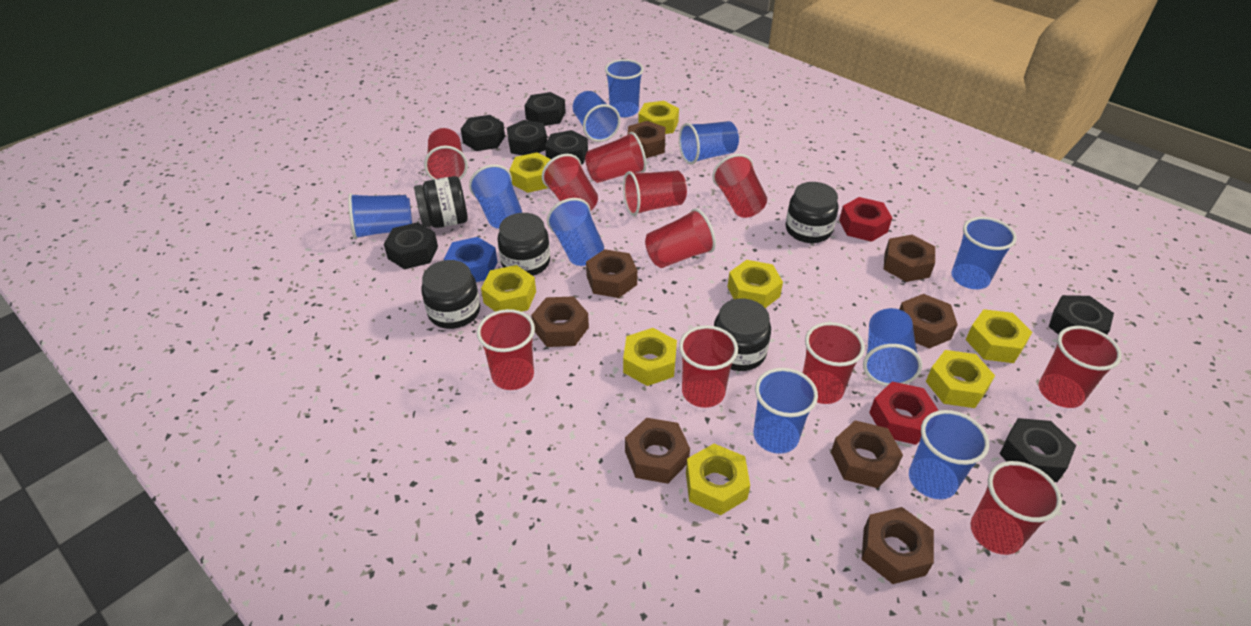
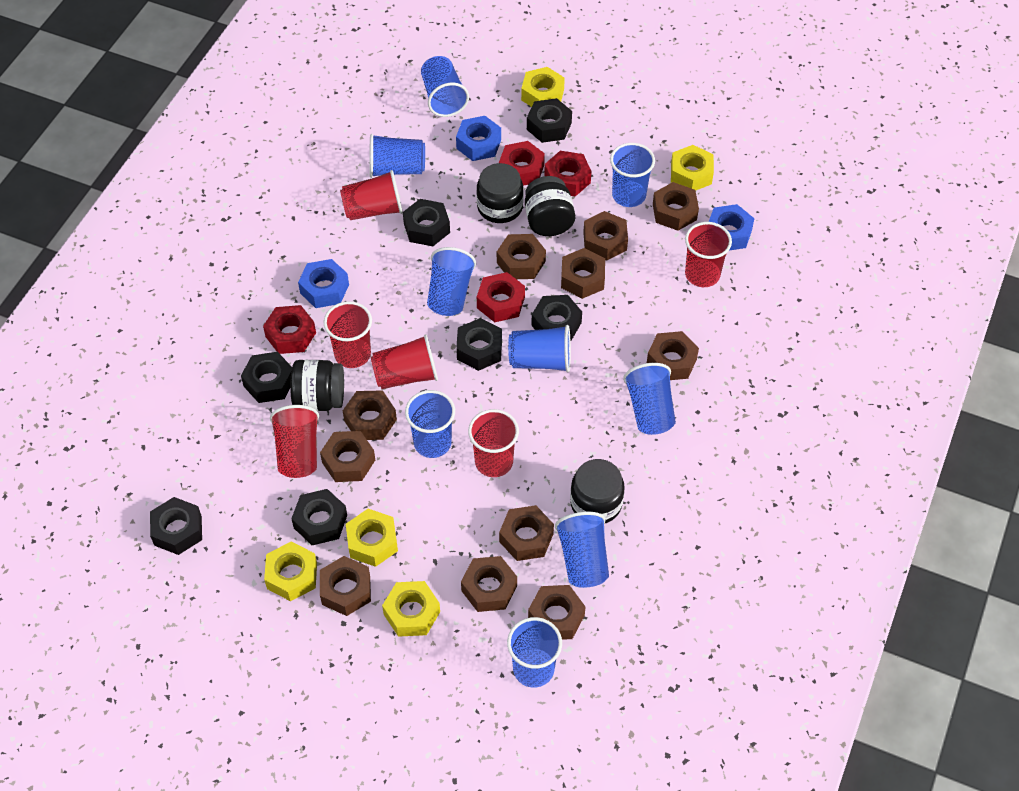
black jar: 5 -> 4
blue cup: 10 -> 9
blue nut: 1 -> 3
brown nut: 8 -> 11
red cup: 11 -> 6
red nut: 2 -> 4
yellow nut: 8 -> 5

